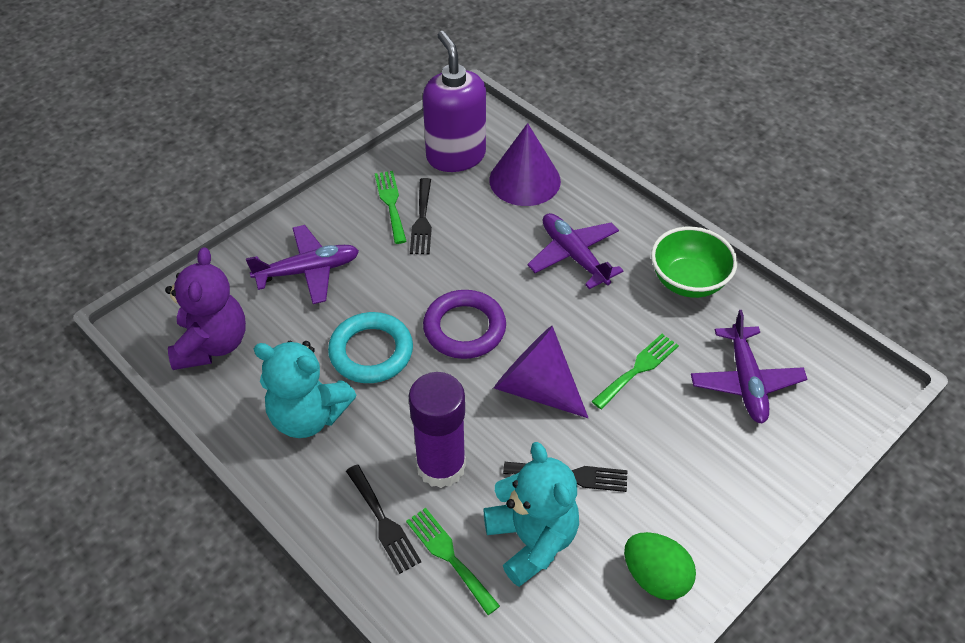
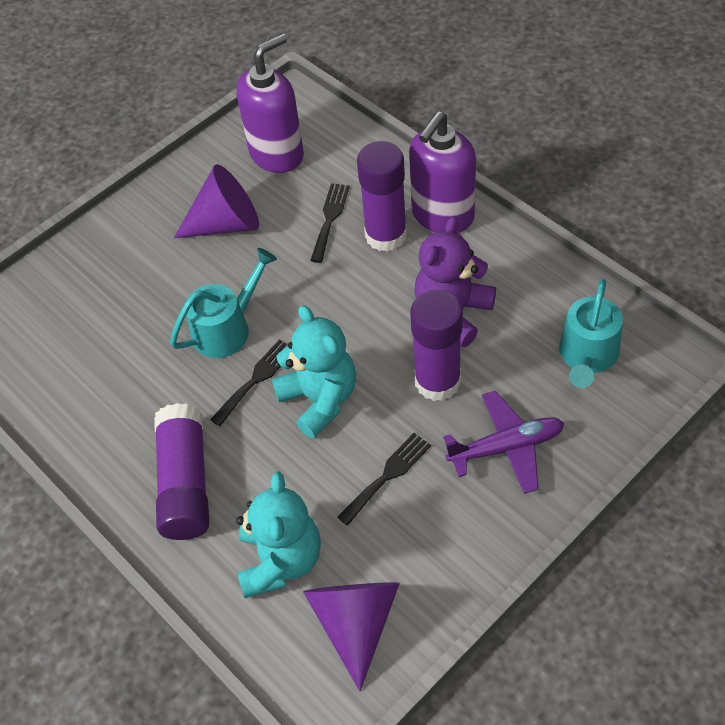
green bowl: 1 -> 0
green egg: 1 -> 0
green fork: 3 -> 0
purple glue stick: 1 -> 3
purple plane: 3 -> 1
purple ring: 1 -> 0
purple soap dispenser: 1 -> 2
turquoise ring: 1 -> 0
turquoise watering can: 0 -> 2

